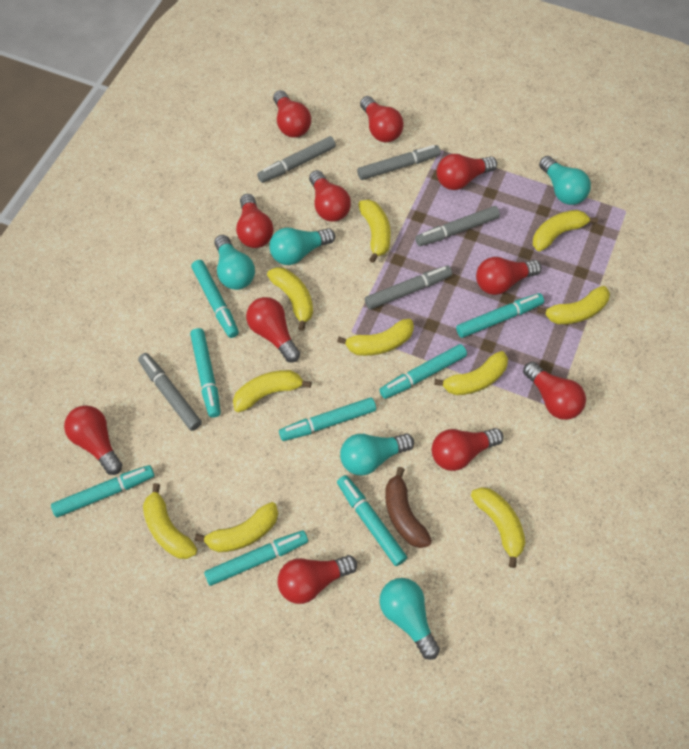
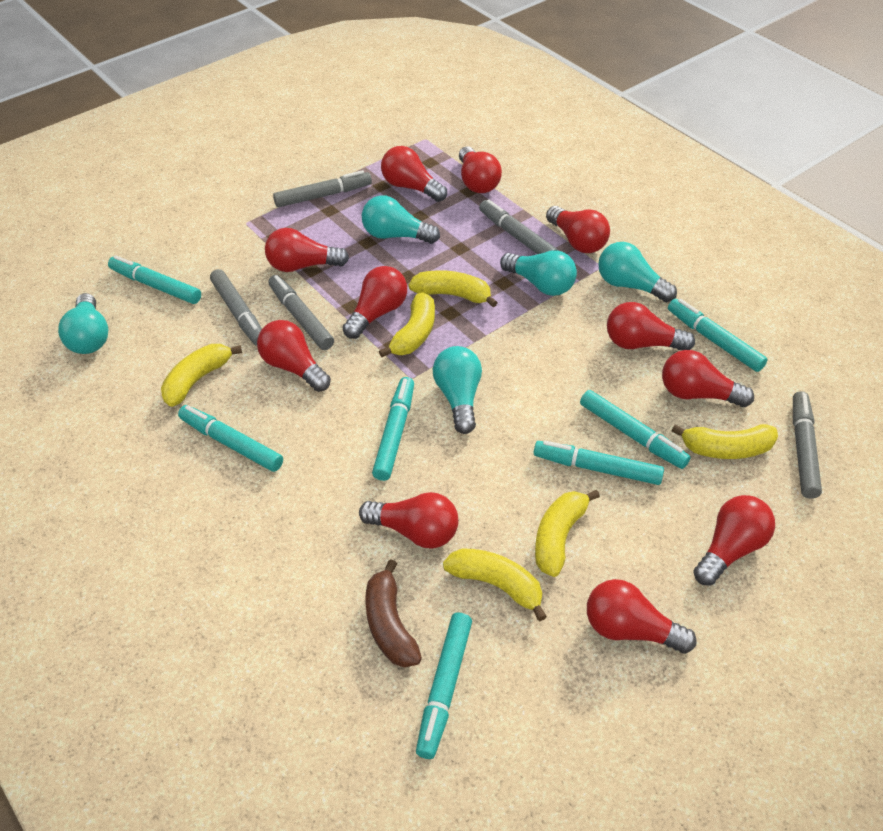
turquoise marker: 8 -> 7
yellow banana: 10 -> 6

